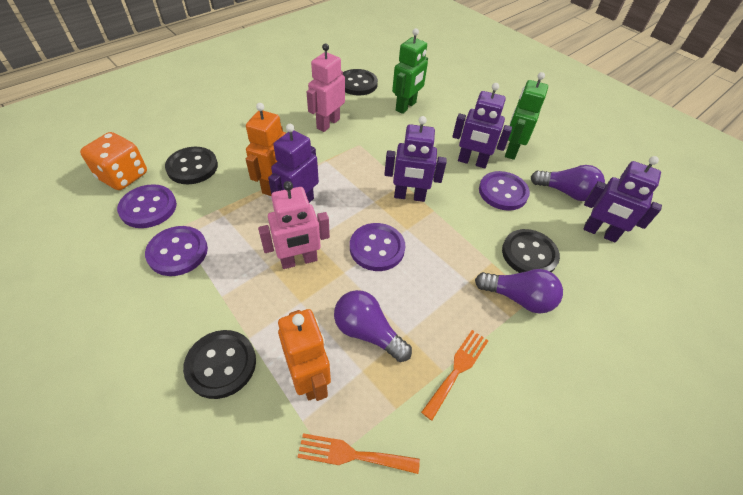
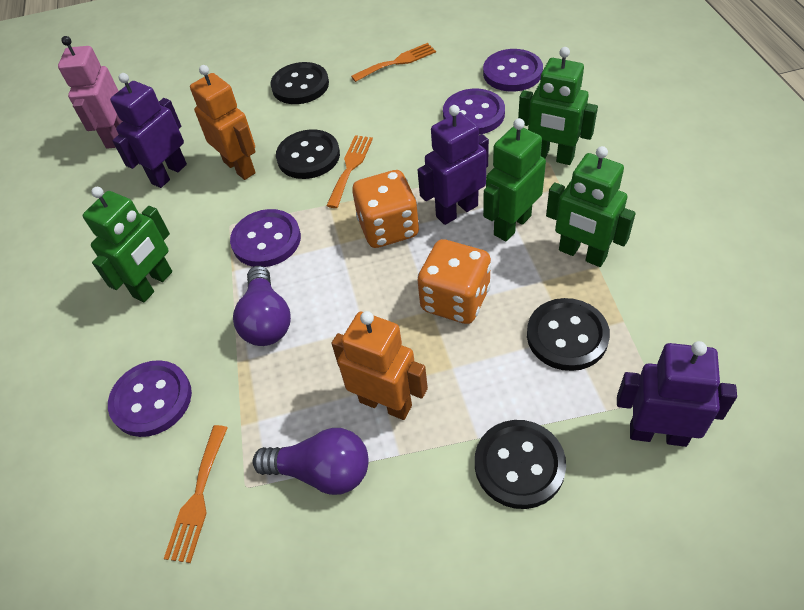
green robot: 2 -> 4
orange dice: 1 -> 2
orange fork: 2 -> 3
pink robot: 2 -> 1
purple light bulb: 3 -> 2
purple robot: 4 -> 3

